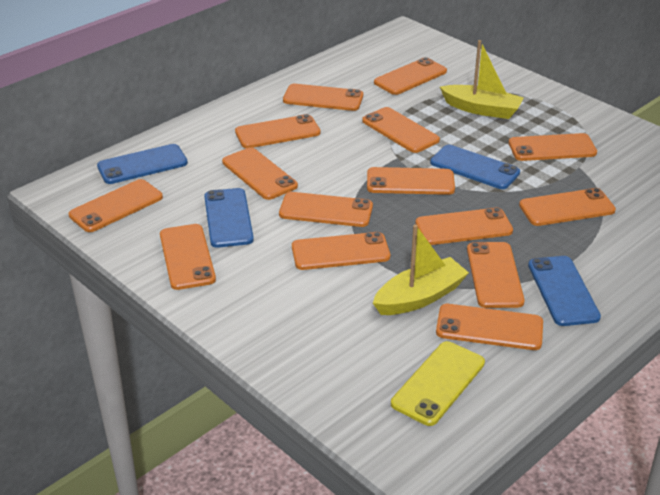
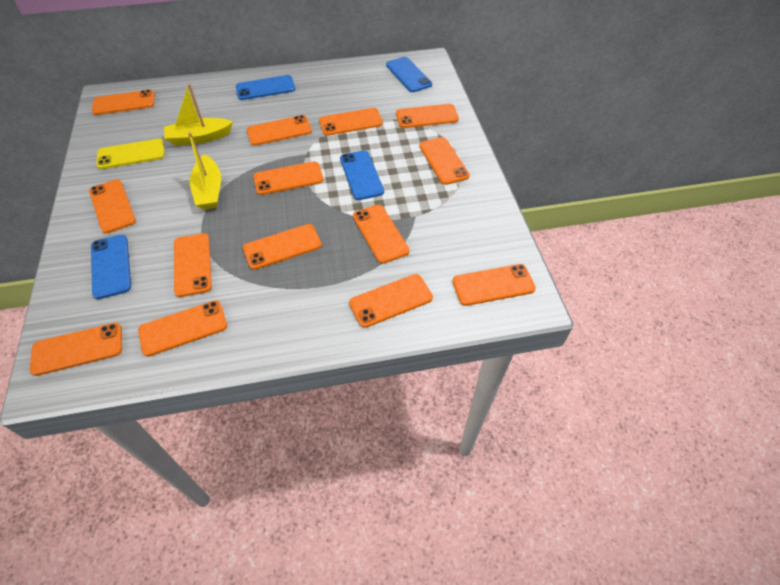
orange phone: 15 -> 14

